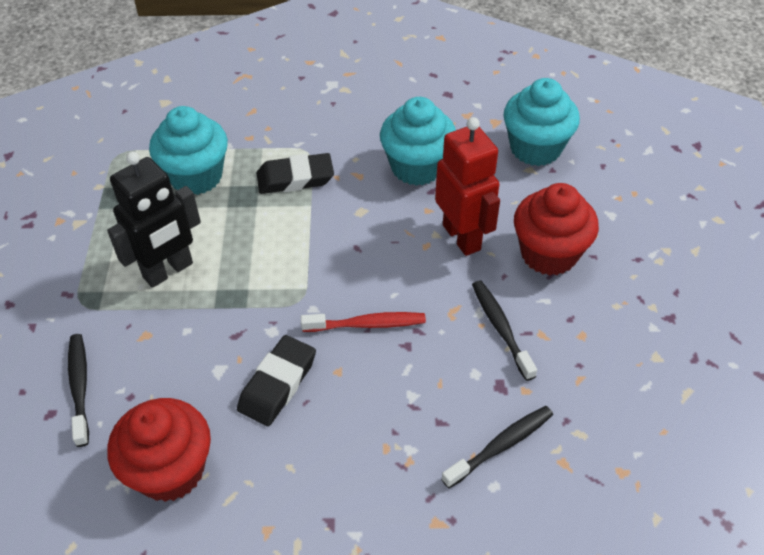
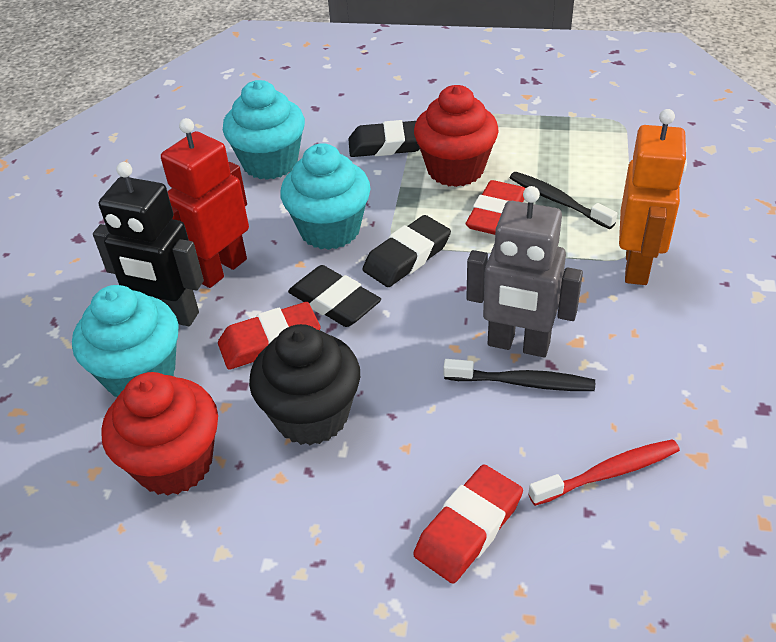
black cupcake: 0 -> 1
black eraser: 2 -> 3
black toothbrush: 3 -> 2
grey robot: 0 -> 1
orange robot: 0 -> 1
red eraser: 0 -> 3

